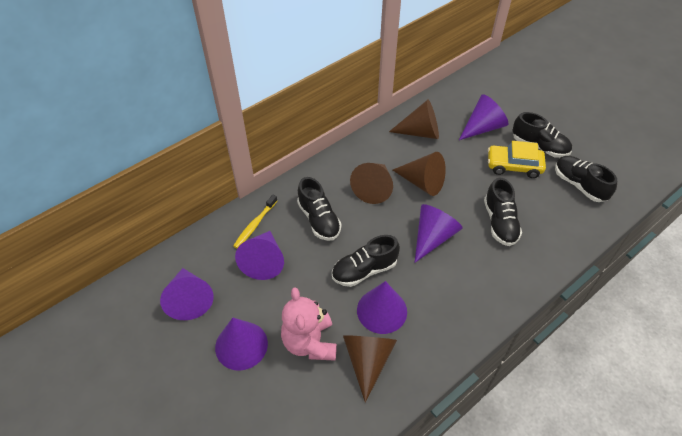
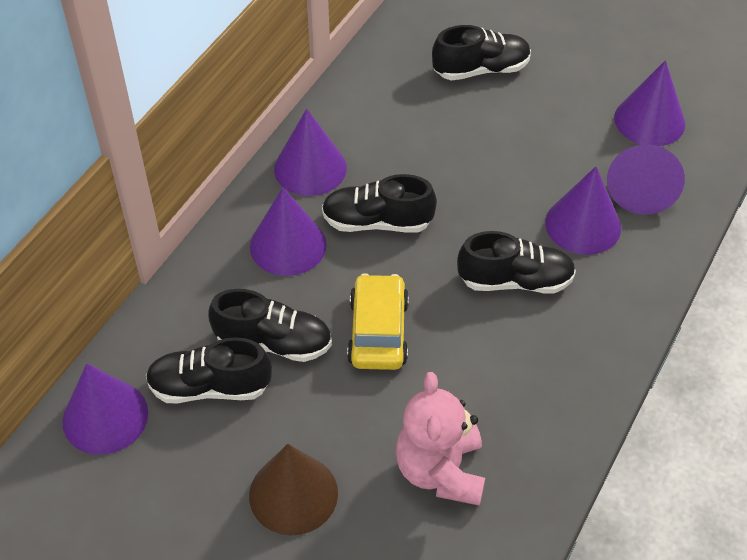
brown cone: 4 -> 1
yellow toothbrush: 1 -> 0

